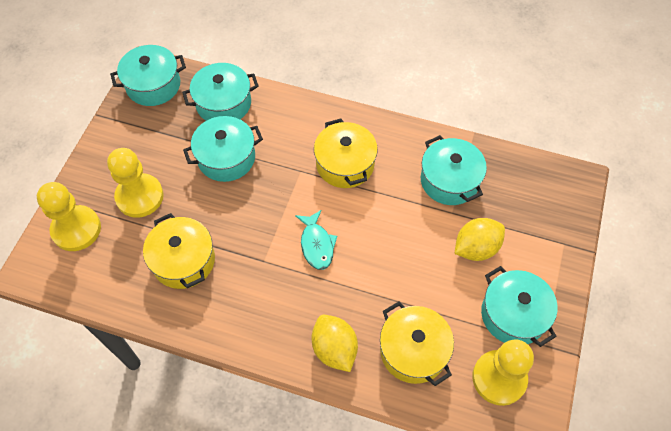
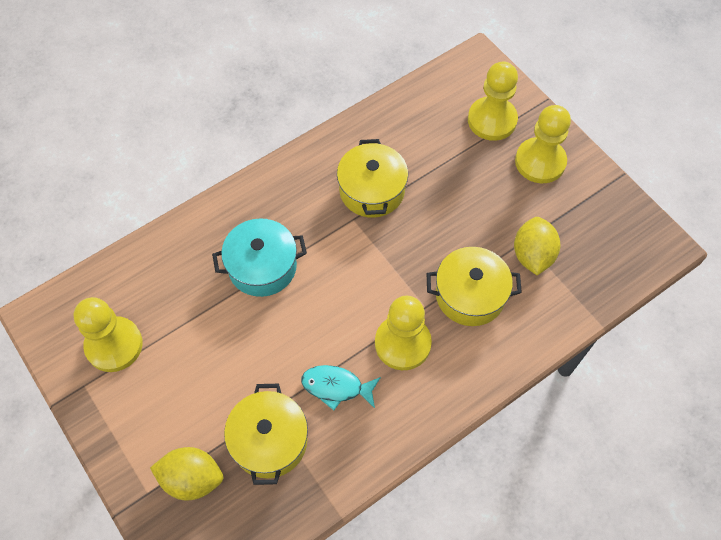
turquoise pot: 5 -> 1
yellow pawn: 3 -> 4

